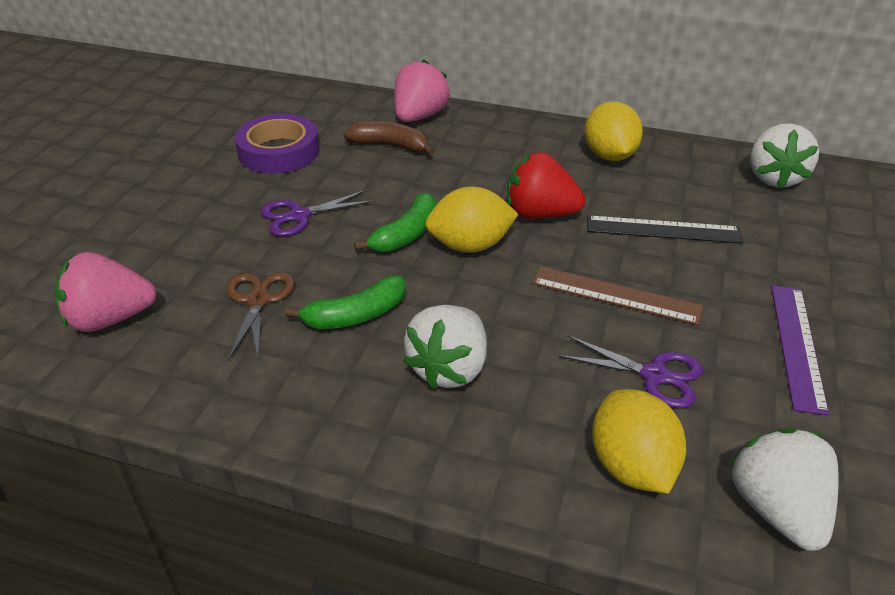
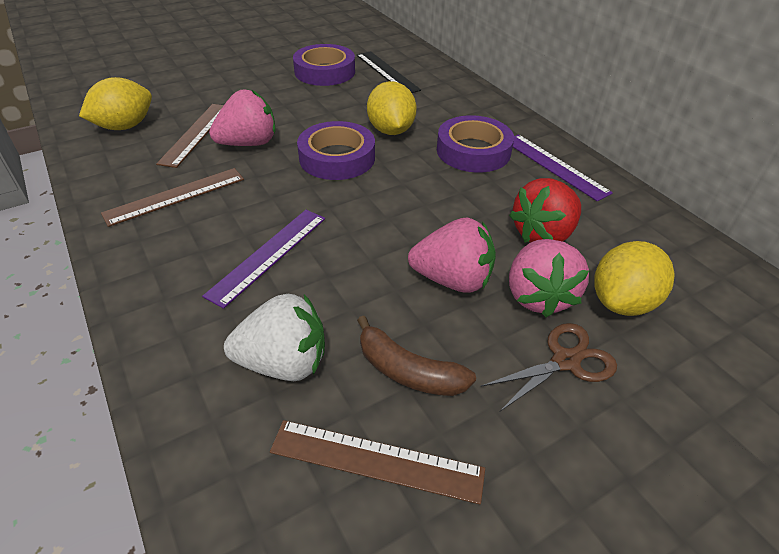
brown ruler: 1 -> 3
green banana: 2 -> 0
pink strawberry: 2 -> 3
purple ruler: 1 -> 2
purple scissors: 2 -> 0
purple tape: 1 -> 3
white strawberry: 3 -> 1

